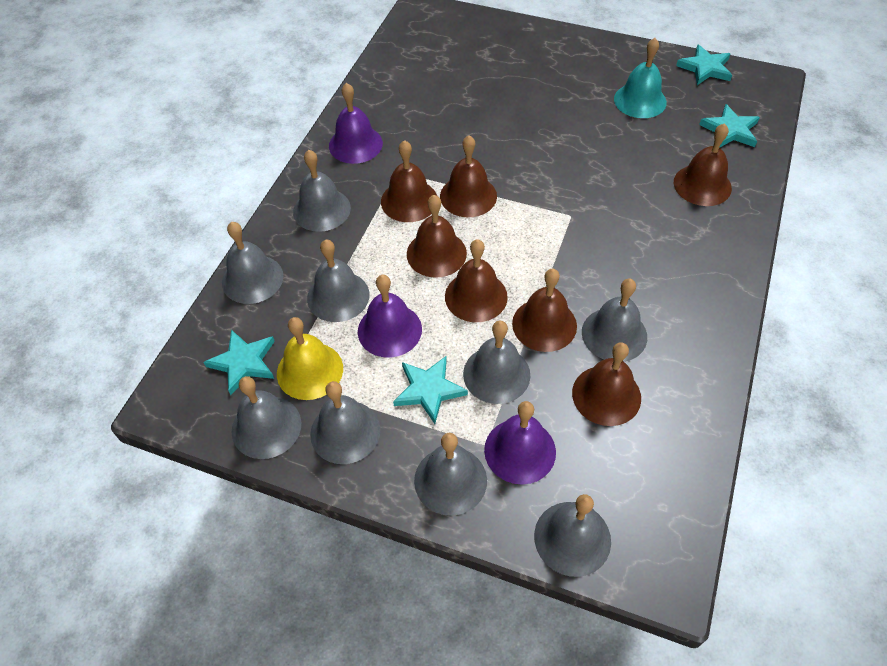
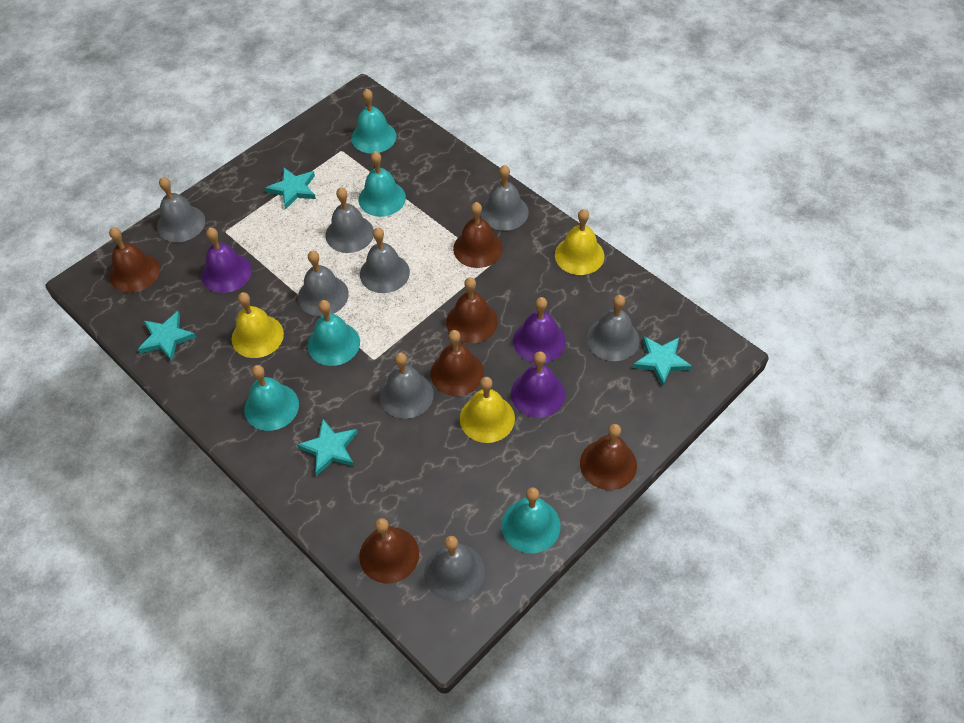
brown bell: 7 -> 6
grey bell: 9 -> 8
turquoise bell: 1 -> 5
yellow bell: 1 -> 3

